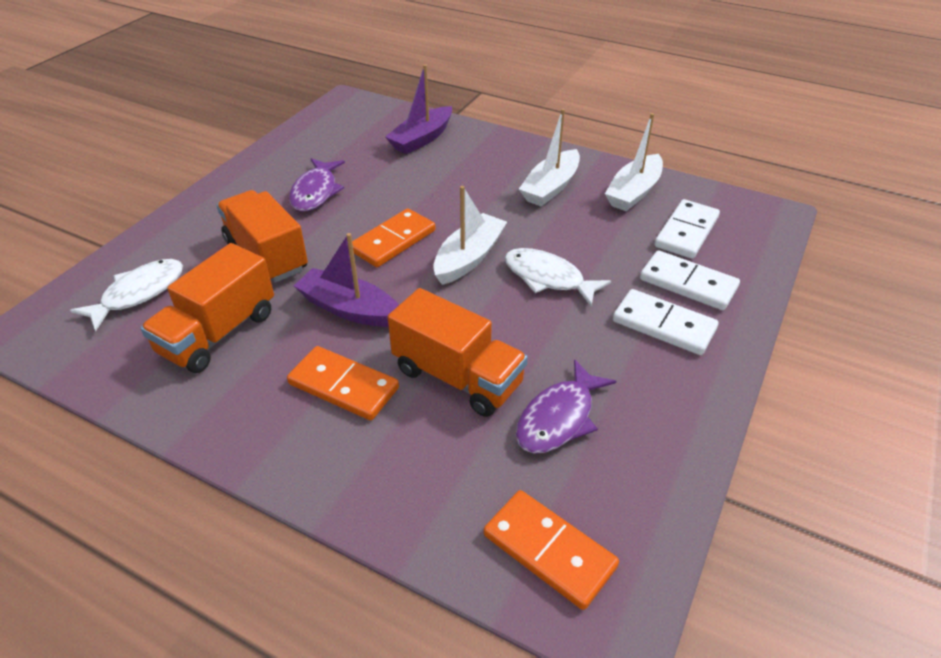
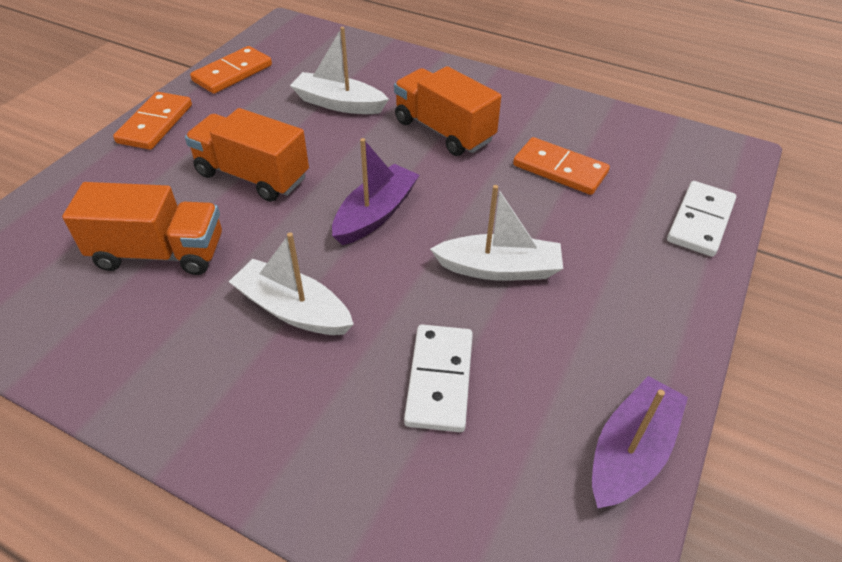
purple fish: 2 -> 0
white domino: 3 -> 2
white fish: 2 -> 0

